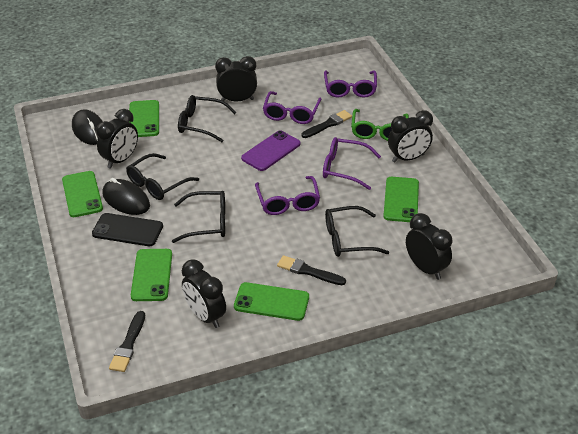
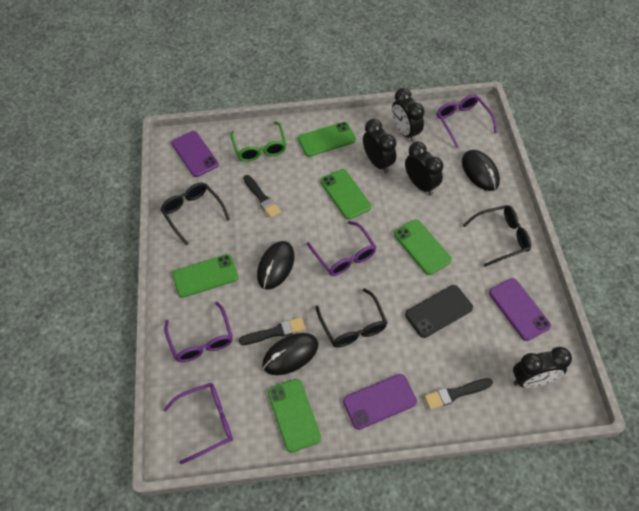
black clock: 5 -> 4
black glasses: 4 -> 3
black mouse: 2 -> 3
purple phone: 1 -> 3

